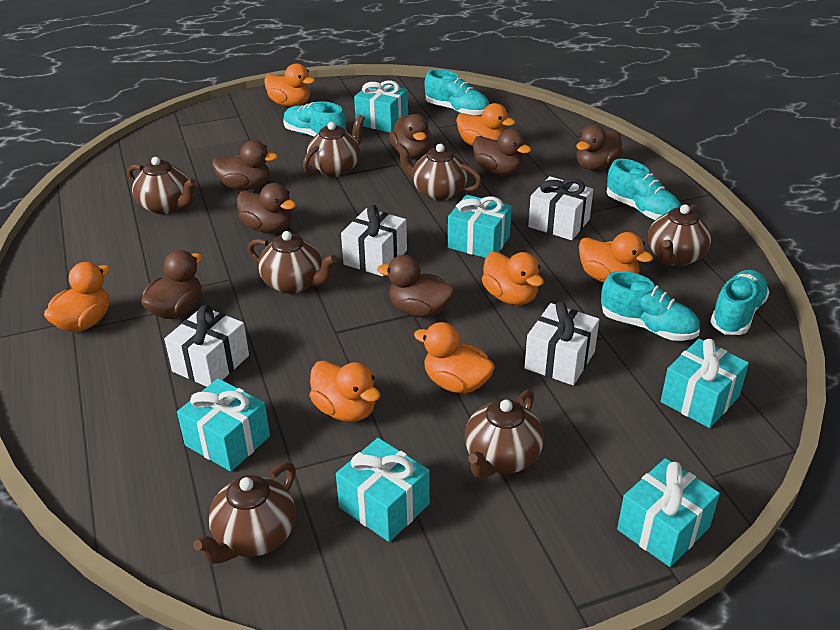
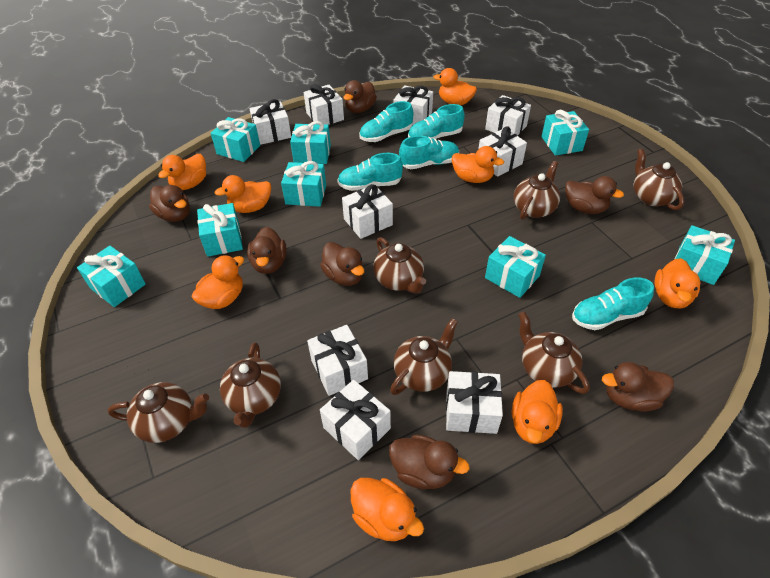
orange duck: 7 -> 8
turquoise gift: 6 -> 8
white gift: 4 -> 9

